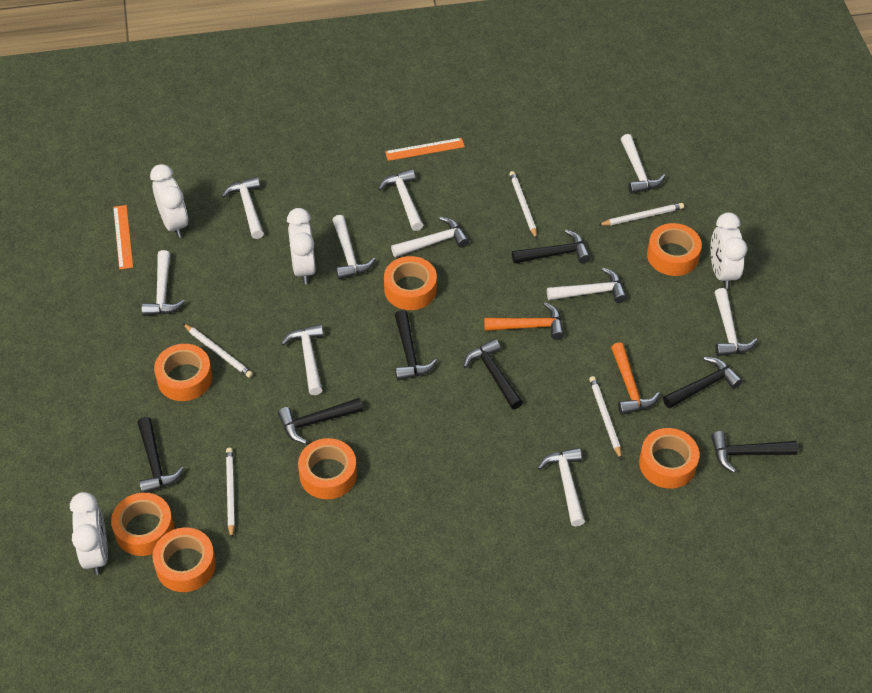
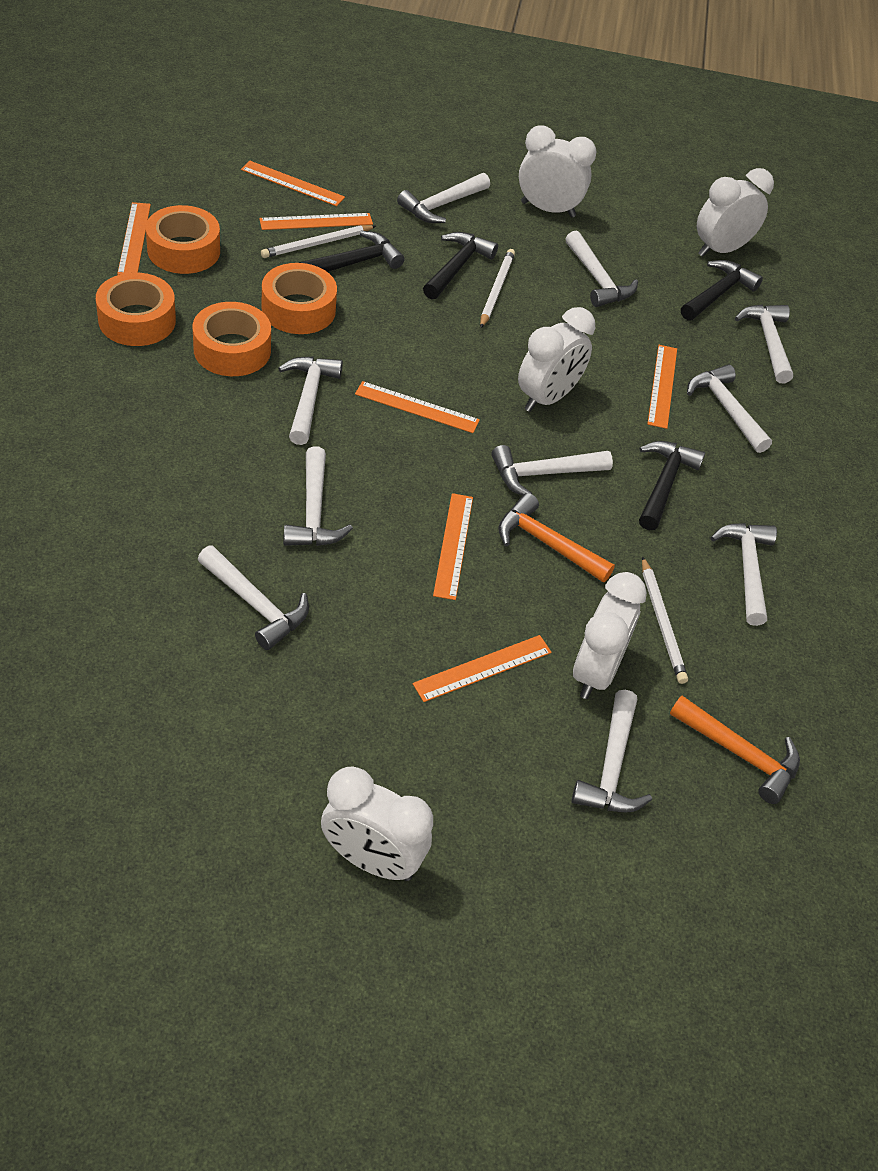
black hammer: 7 -> 4
orange ruler: 2 -> 7
orange tape: 7 -> 4
white clock: 4 -> 5
white pencil: 5 -> 3

